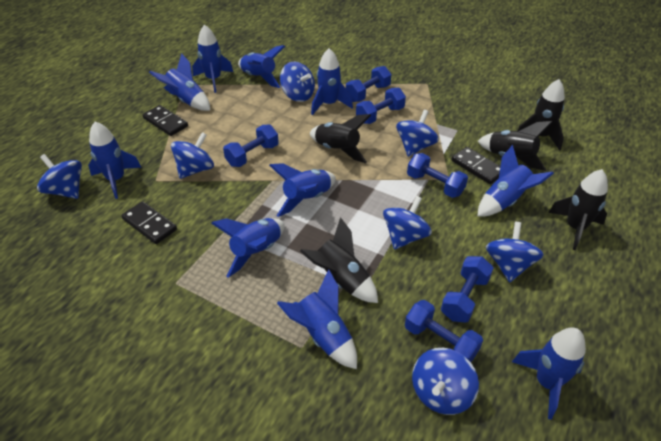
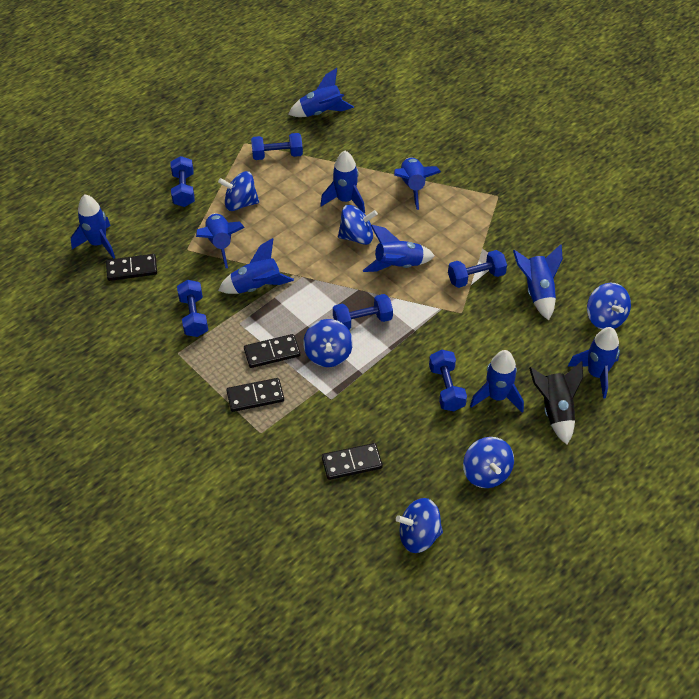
black domino: 3 -> 4
black rocket: 5 -> 1
blue spinning top: 7 -> 6

